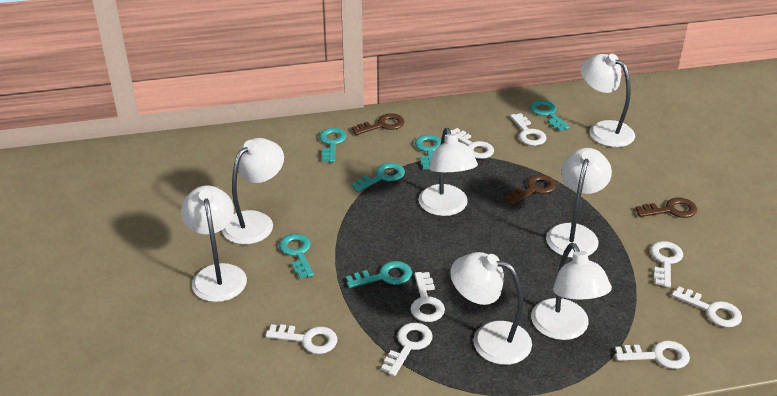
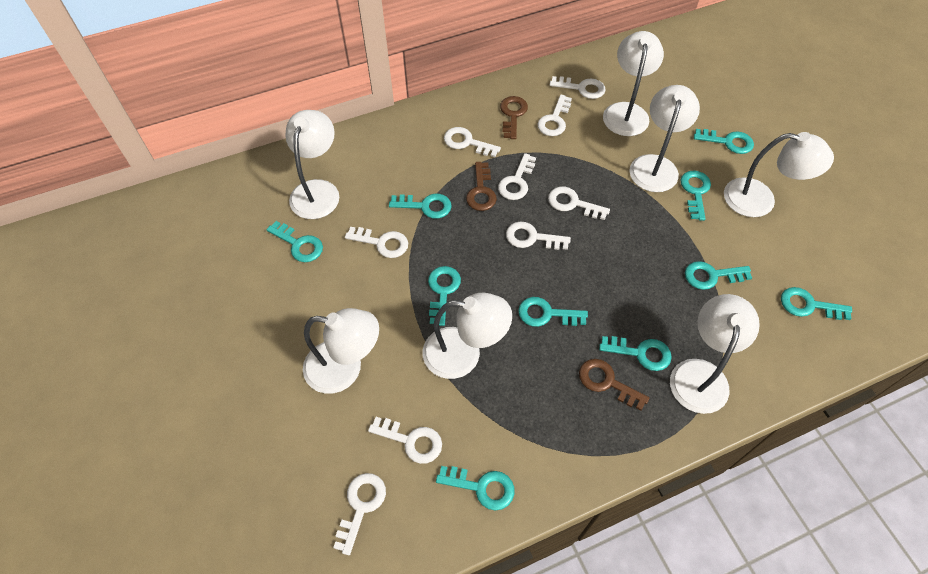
turquoise key: 6 -> 10
white key: 8 -> 9

